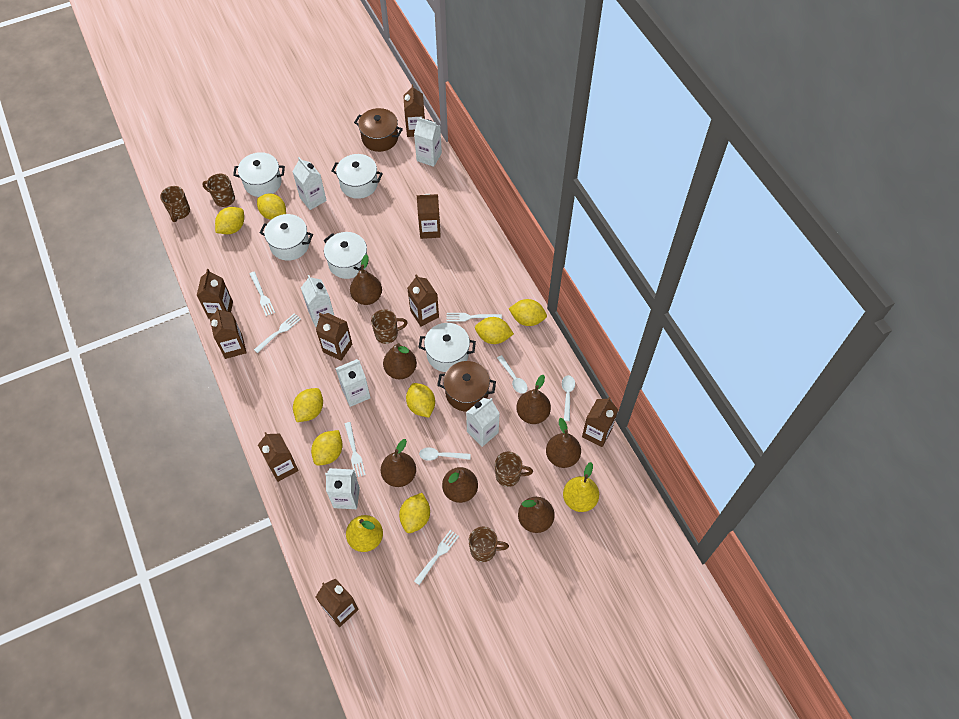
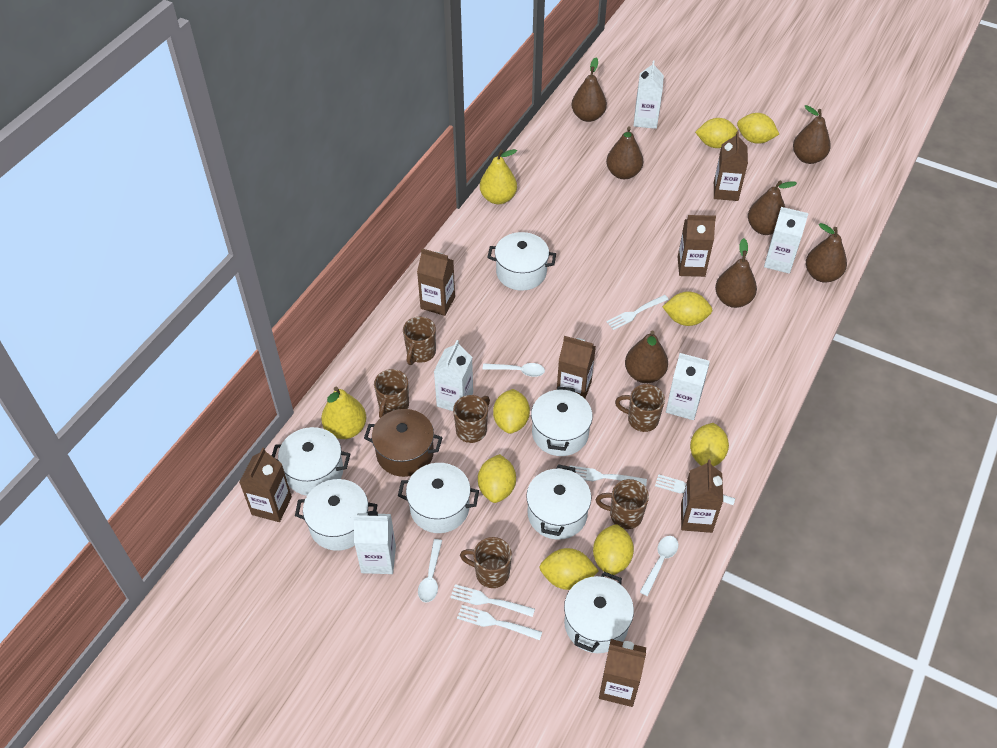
brown carton: 9 -> 7
brown mug: 5 -> 6
brown pot: 2 -> 1
white carton: 6 -> 5
white pot: 5 -> 7

